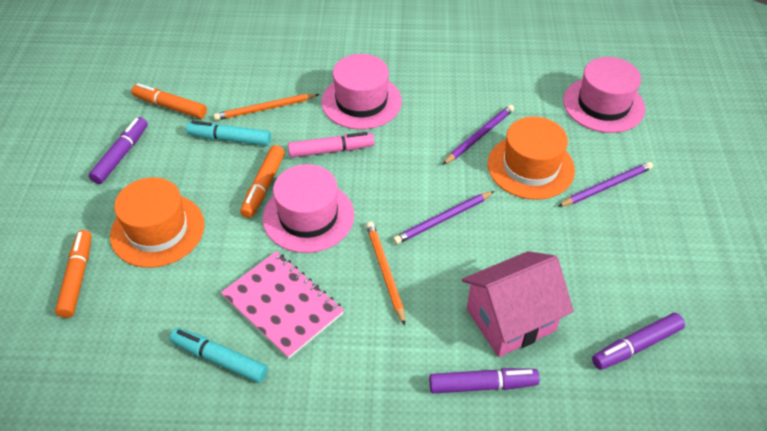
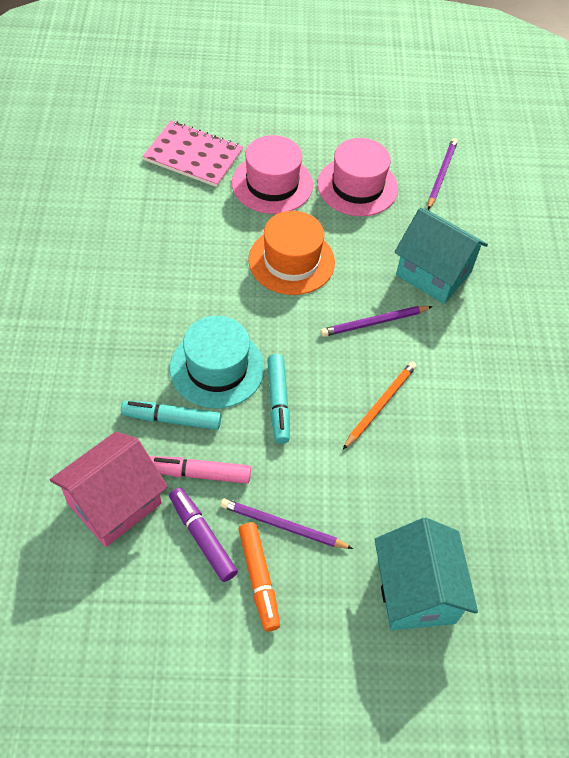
orange hat: 2 -> 1
orange marker: 3 -> 1
orange pencil: 2 -> 1
pink hat: 3 -> 2
purple marker: 3 -> 1
turquoise hat: 0 -> 1
turquoise house: 0 -> 2

